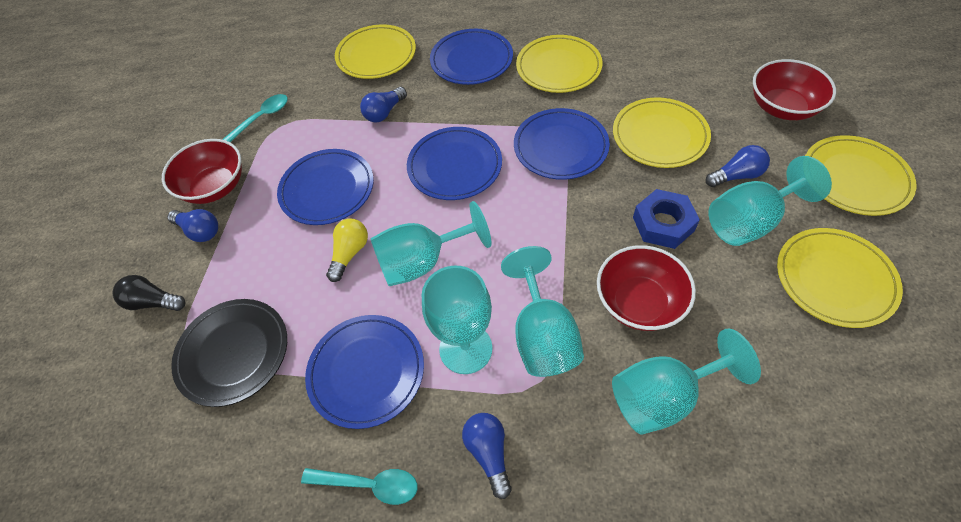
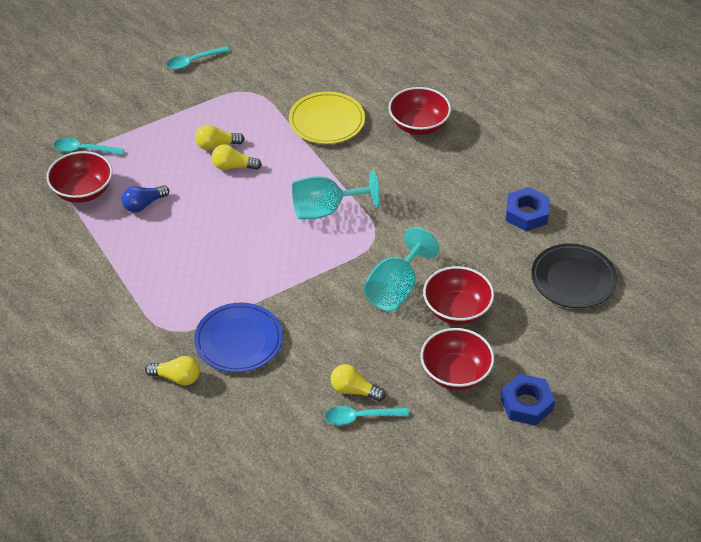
black light bulb: 1 -> 0
blue light bulb: 4 -> 1
blue nut: 1 -> 2
blue plate: 5 -> 1
red bowl: 3 -> 4
turquoise goblet: 5 -> 2
turquoise spoon: 2 -> 3
yellow light bulb: 1 -> 4
yellow plate: 5 -> 1

